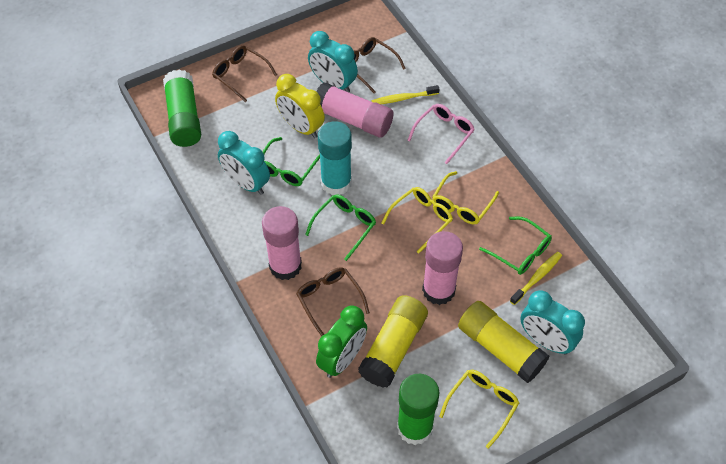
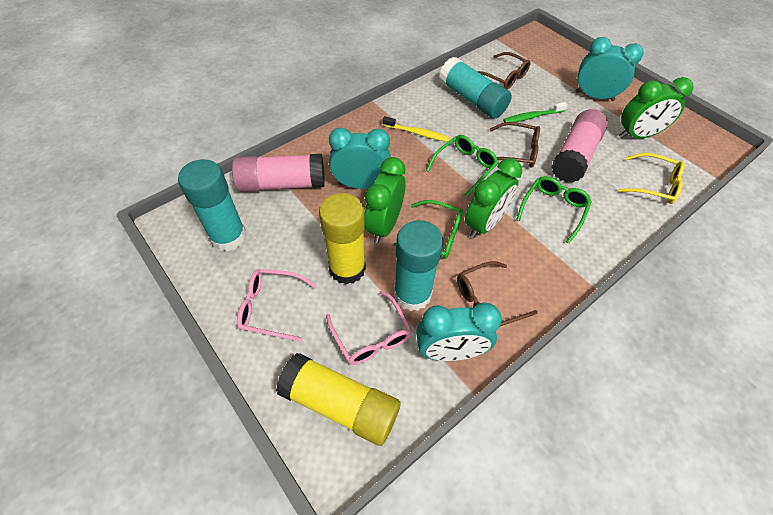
green clock: 1 -> 3
green glue stick: 2 -> 0
green toothbrush: 0 -> 1
pink glasses: 1 -> 2
pink glue stick: 3 -> 2
turquoise glue stick: 1 -> 3
yellow clock: 1 -> 0
yellow glasses: 3 -> 1
yellow toothbrush: 2 -> 1

